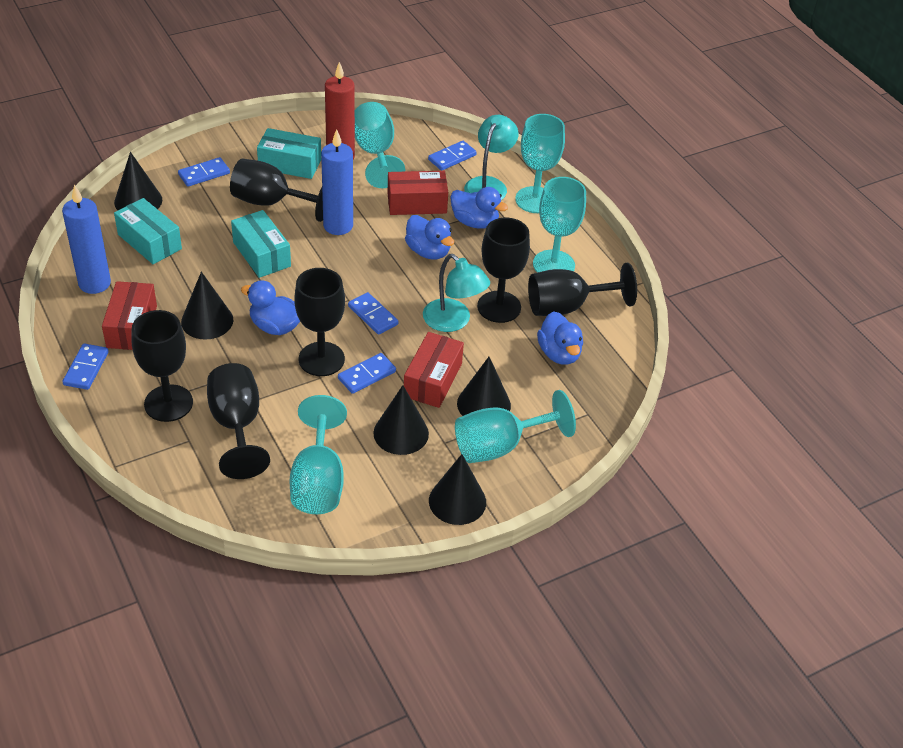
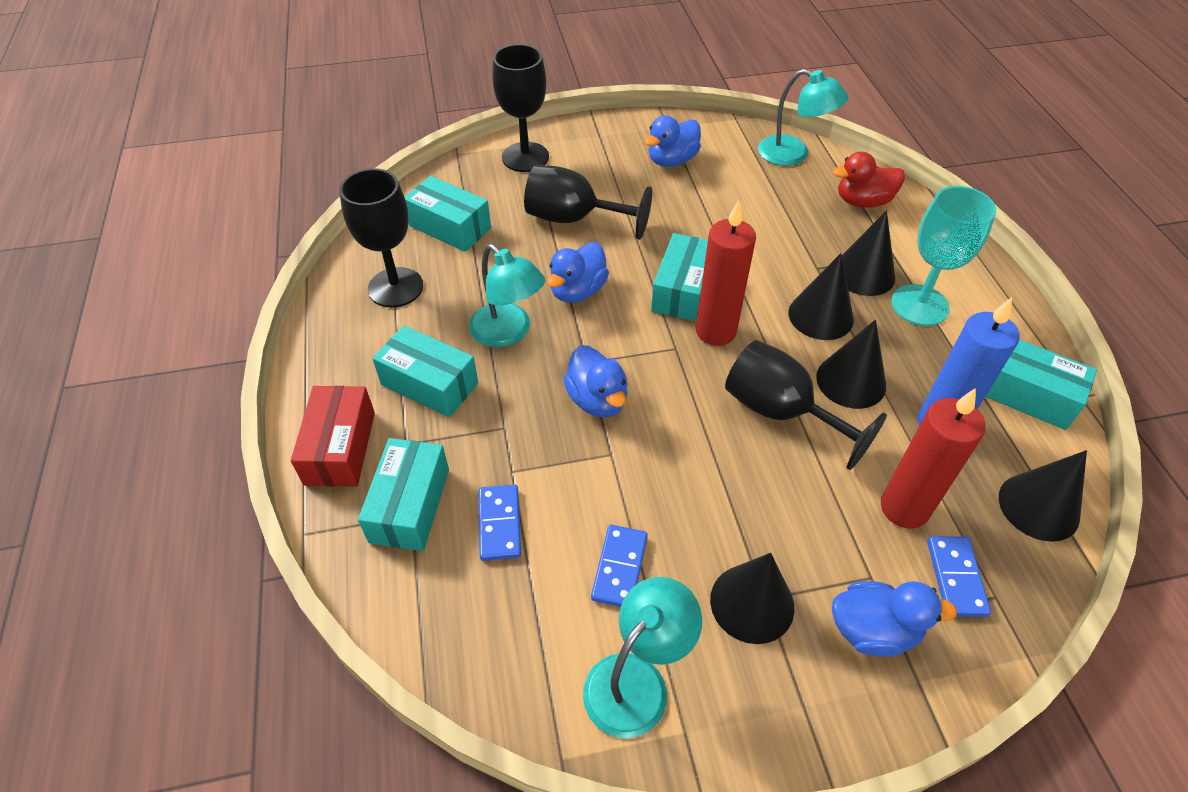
black goblet: 6 -> 4
blue candle: 2 -> 1
blue domino: 5 -> 3
red box: 3 -> 1
red candle: 1 -> 2
red duck: 0 -> 1
turquoise box: 3 -> 5
turquoise goblet: 5 -> 1
turquoise lamp: 2 -> 3

